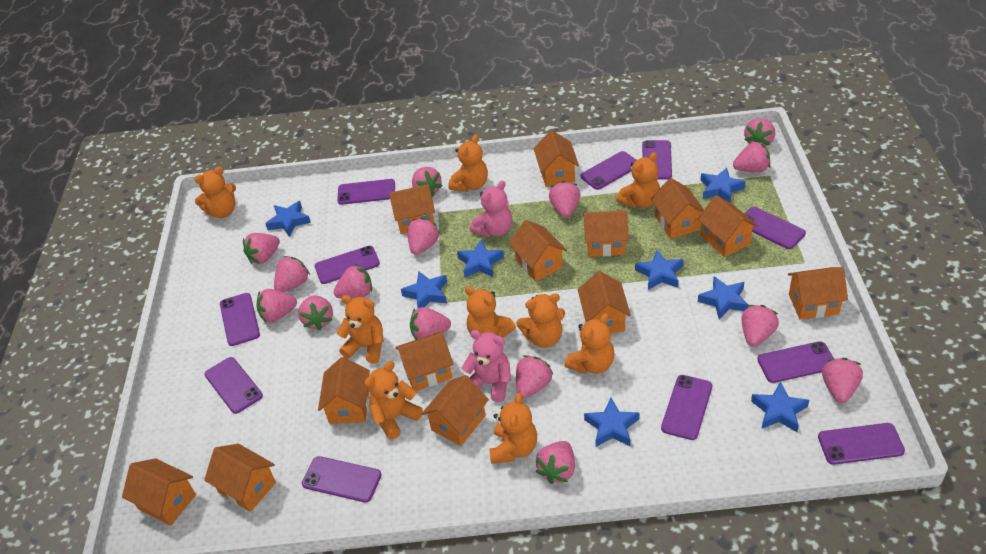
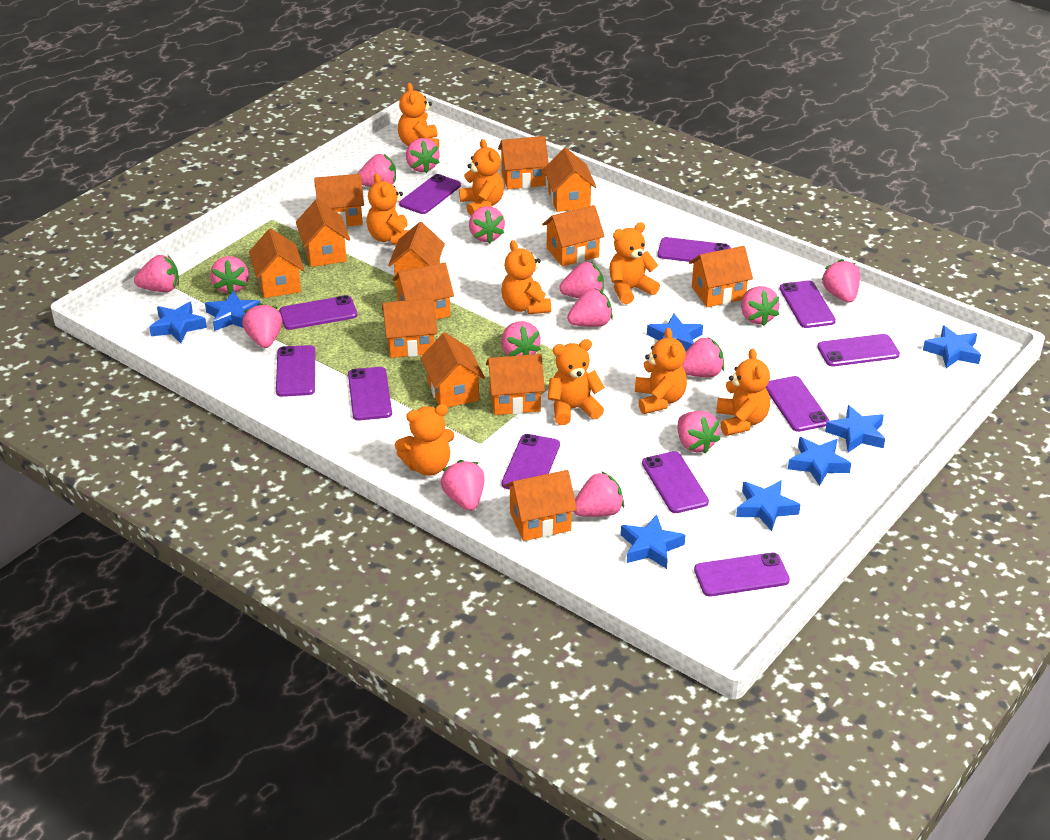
pink teddy bear: 2 -> 0

